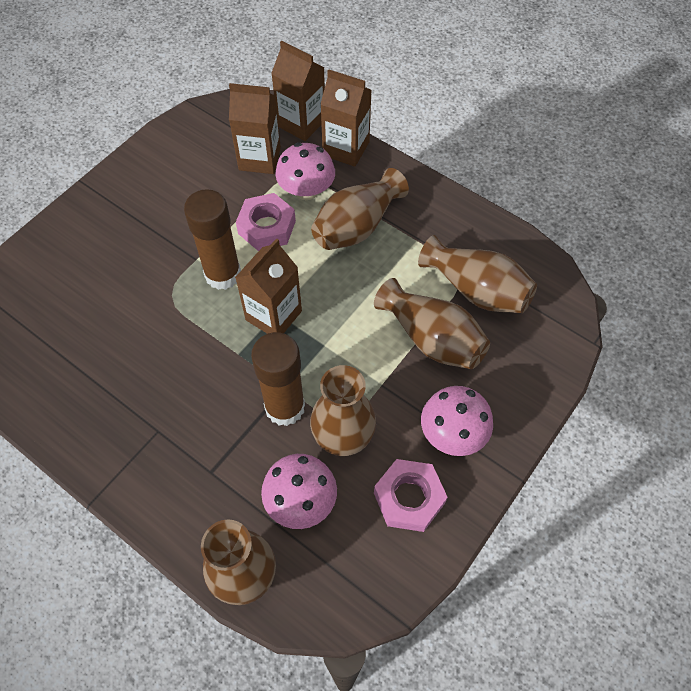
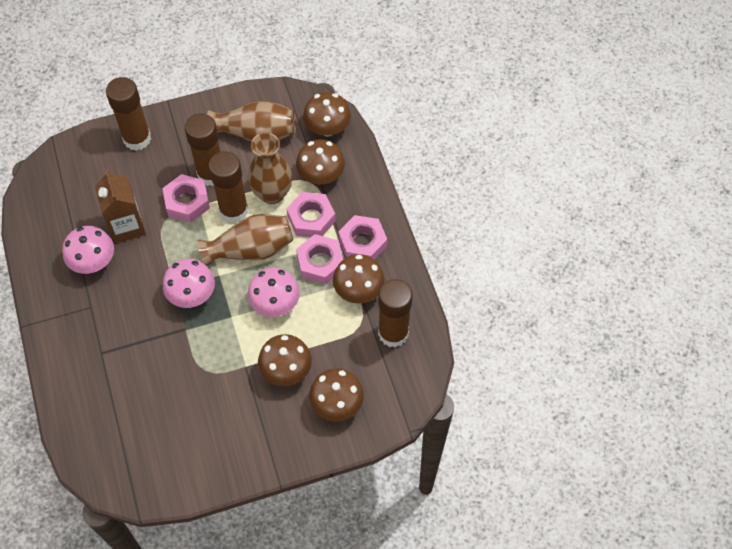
brown carton: 4 -> 1
brown glue stick: 2 -> 4
brown mushroom: 0 -> 5
brown vase: 5 -> 3
pink nut: 2 -> 4

